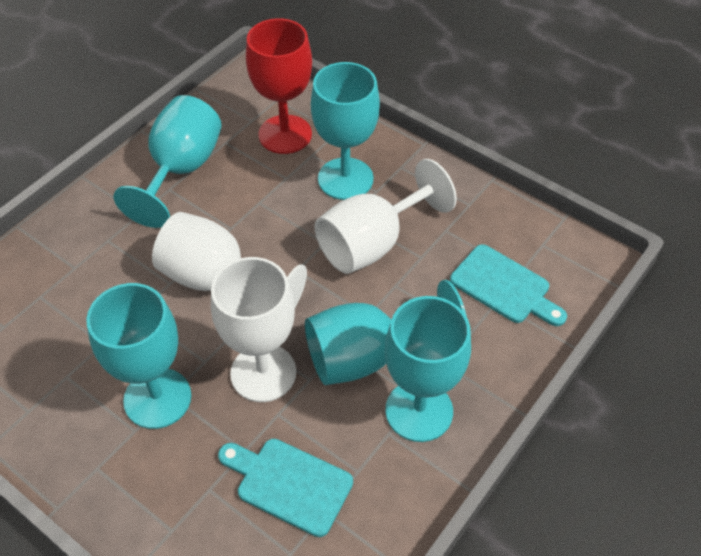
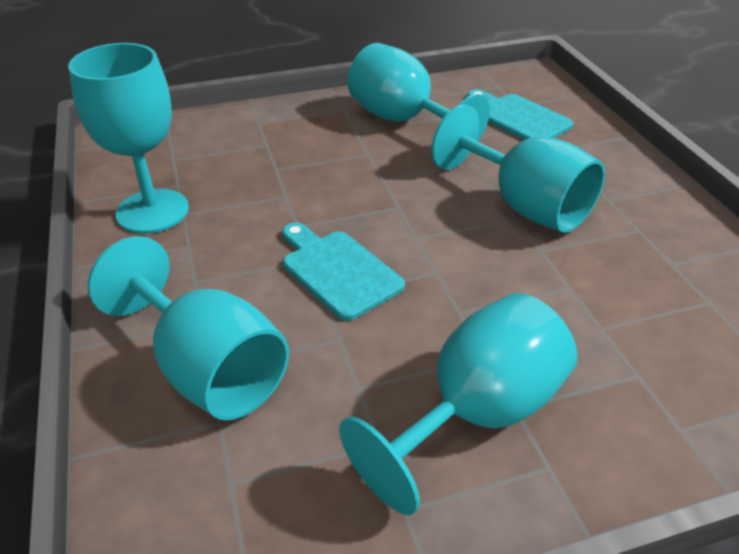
red goblet: 1 -> 0
white goblet: 3 -> 0

